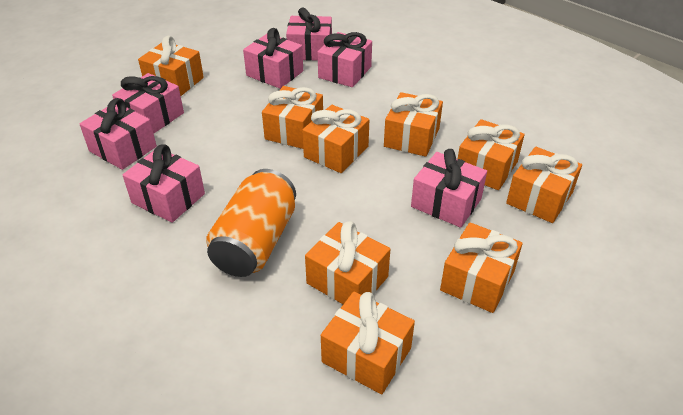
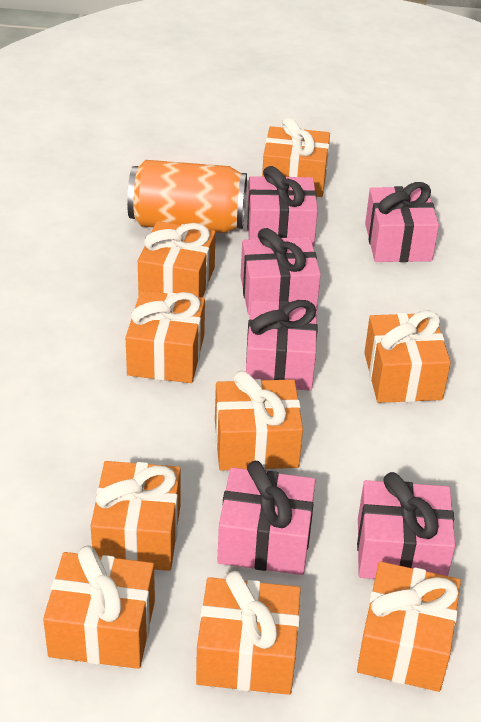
pink gift: 7 -> 6

